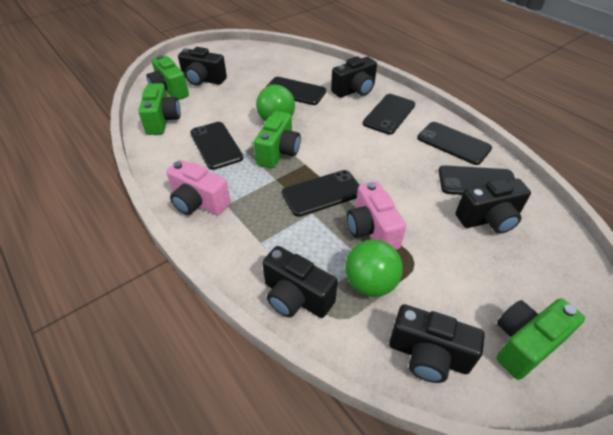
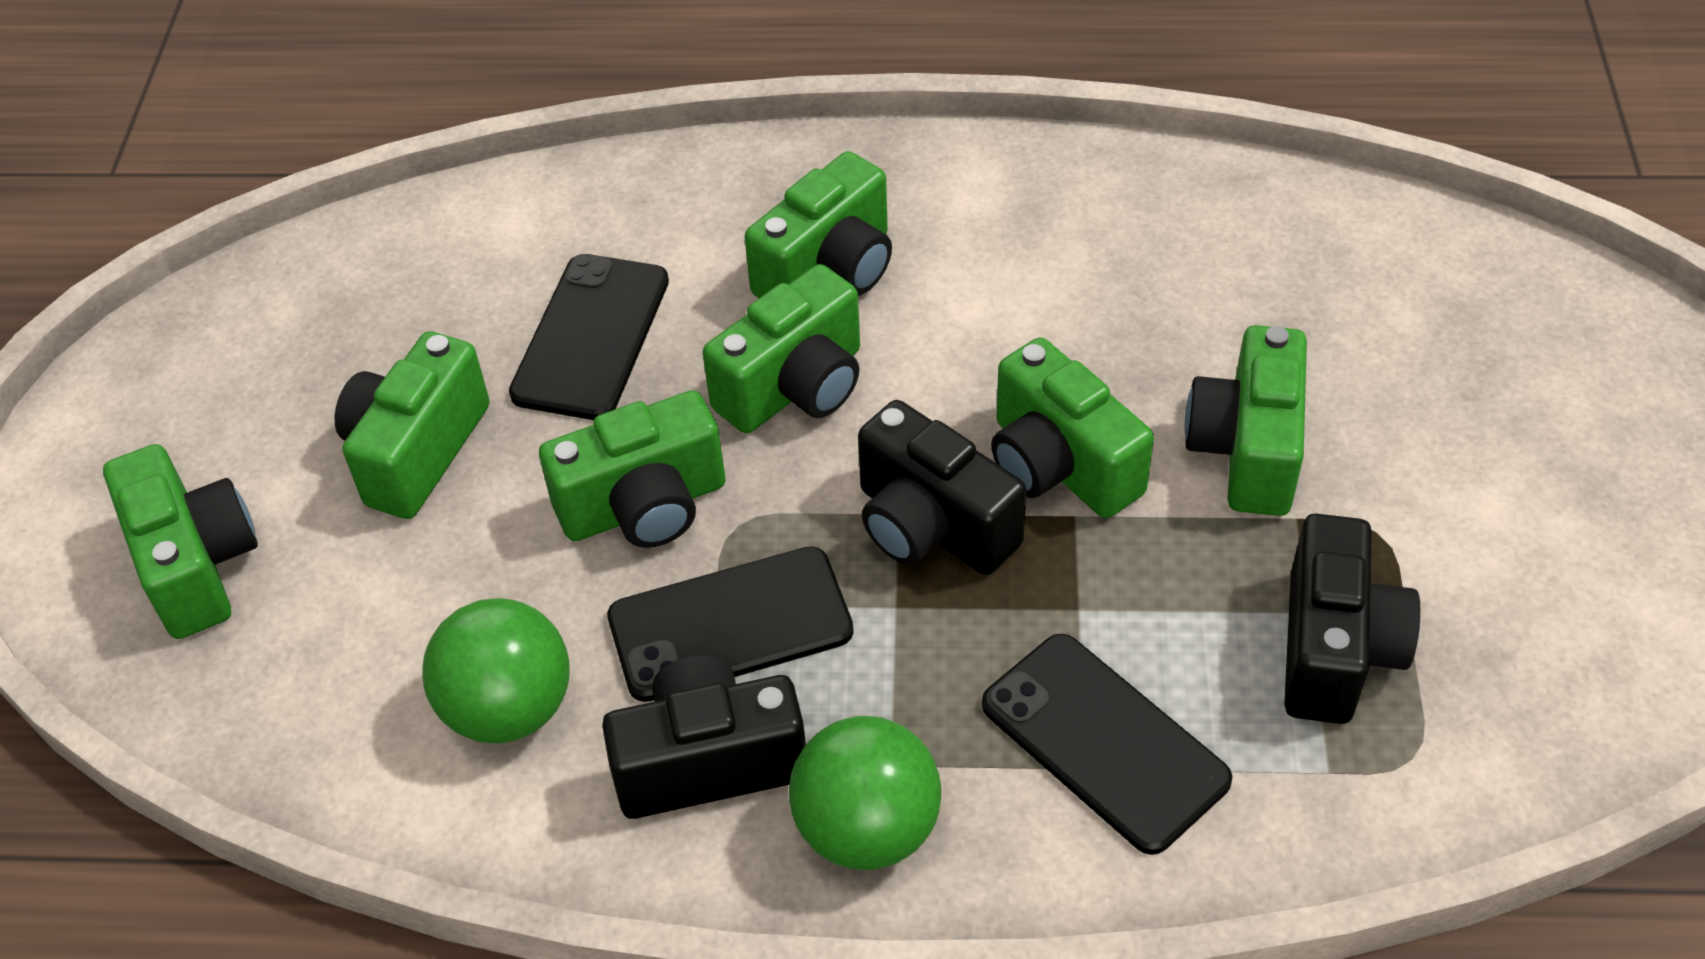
black camera: 5 -> 3
black phone: 6 -> 3
green camera: 4 -> 7
pink camera: 2 -> 0

